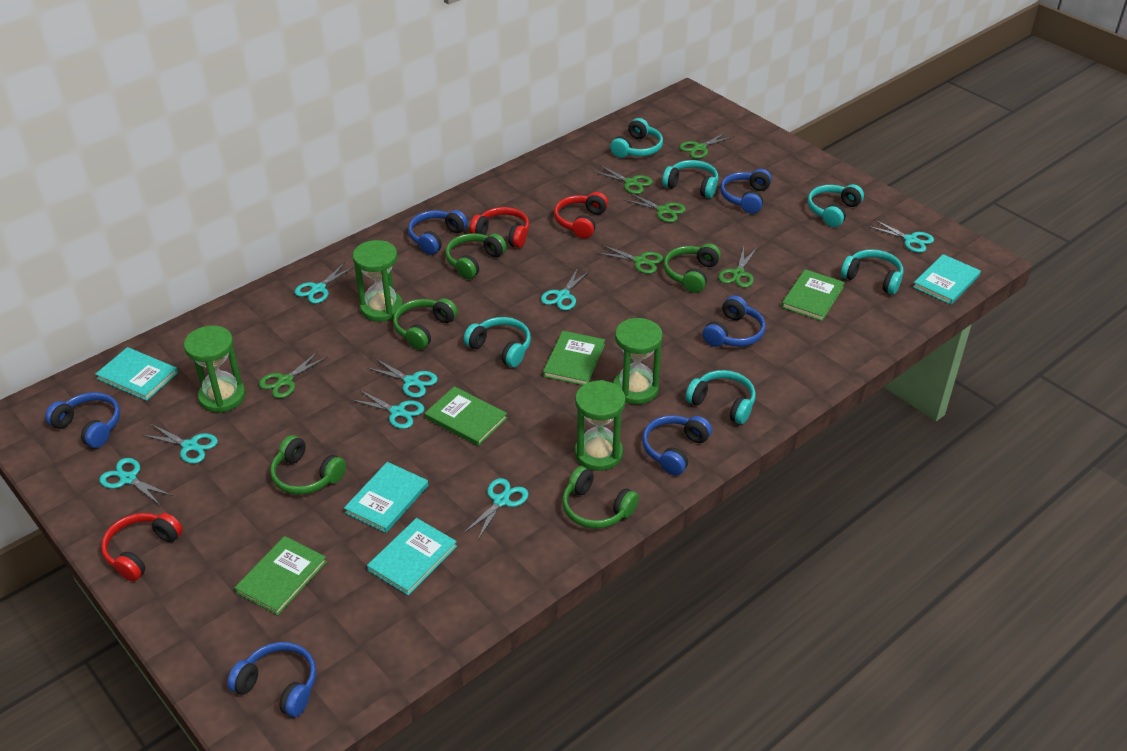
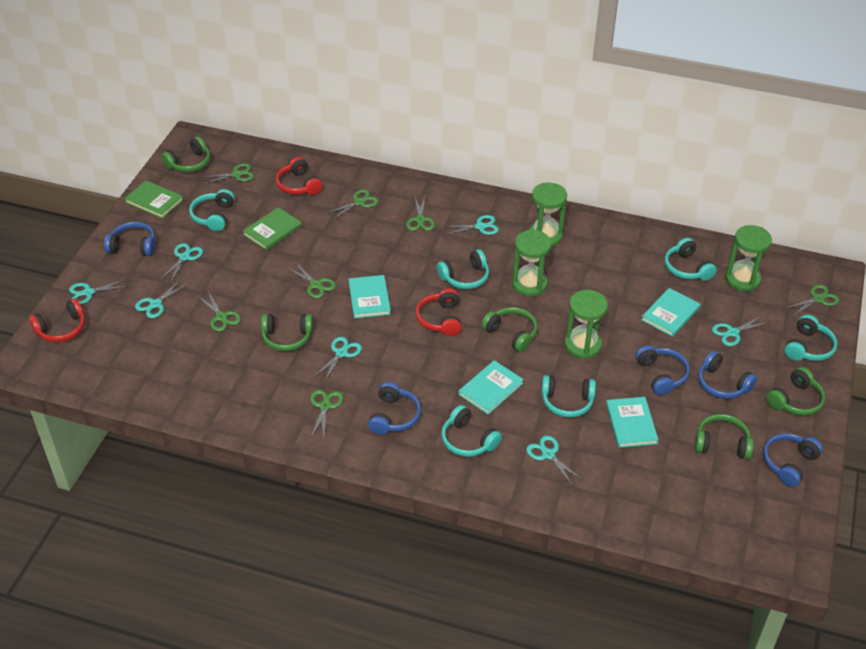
blue headphones: 6 -> 5
green book: 4 -> 2
green scissors: 6 -> 7
turquoise scissors: 8 -> 7

